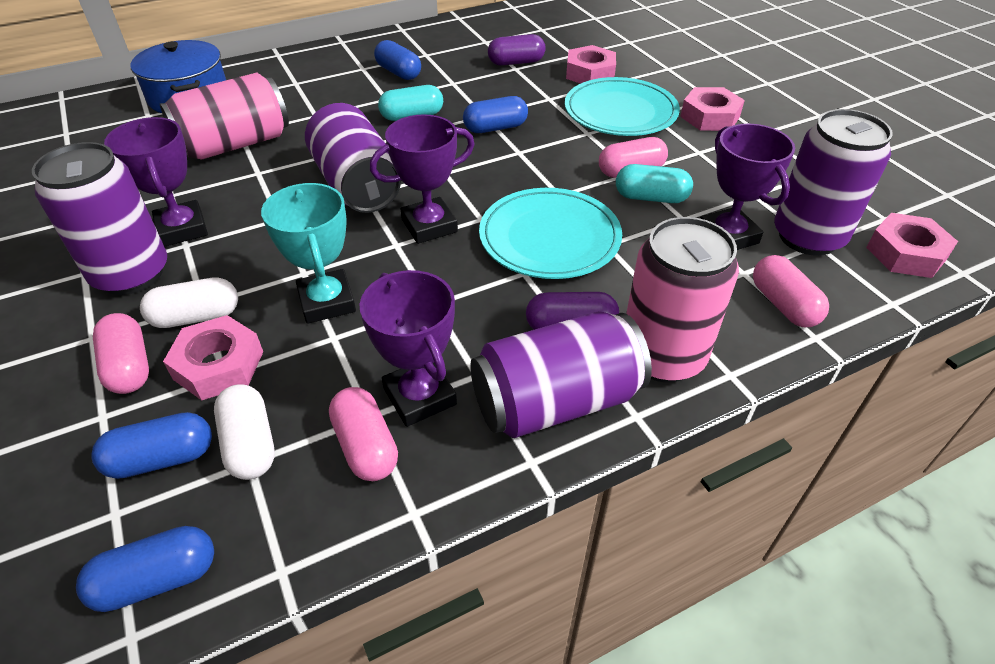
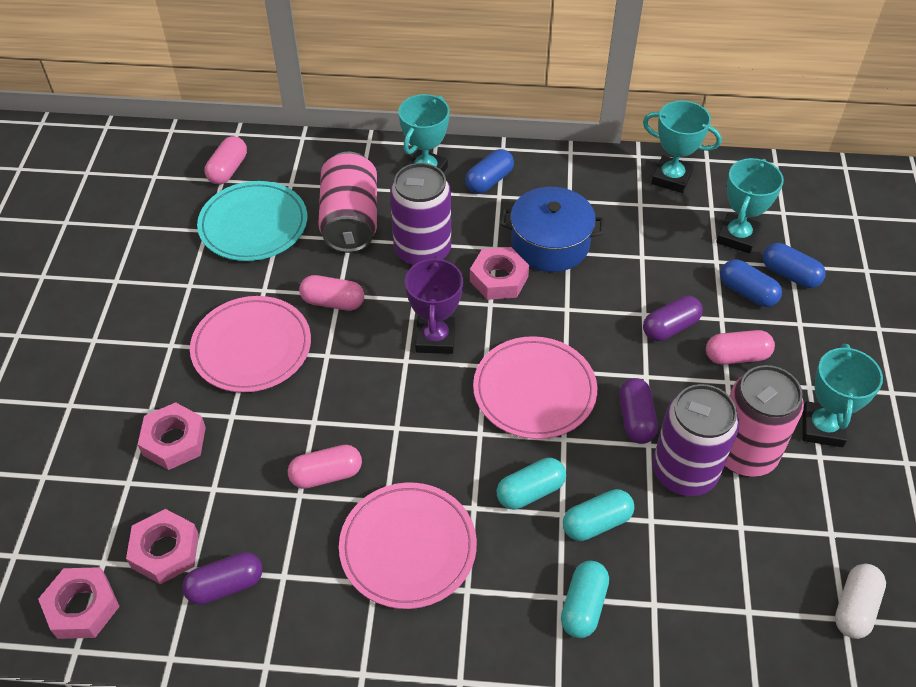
blue capsule: 4 -> 3
pink plate: 0 -> 3
purple can: 4 -> 2
purple capsule: 2 -> 3
purple trophy: 4 -> 1
turquoise capsule: 2 -> 3
turquoise plate: 2 -> 1
turquoise trophy: 1 -> 4
white capsule: 2 -> 1

